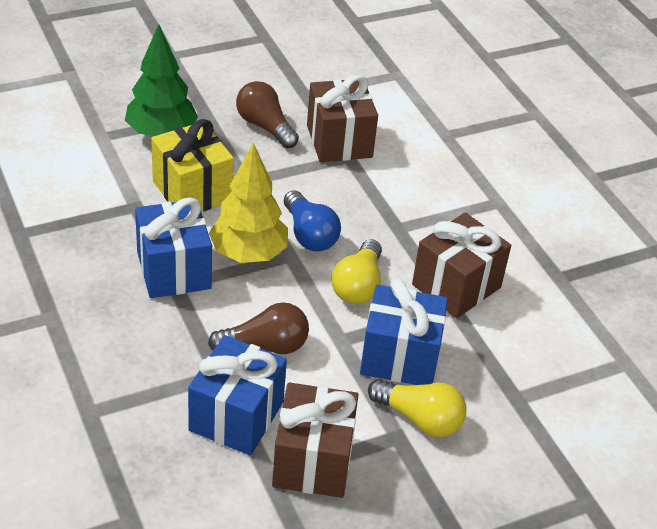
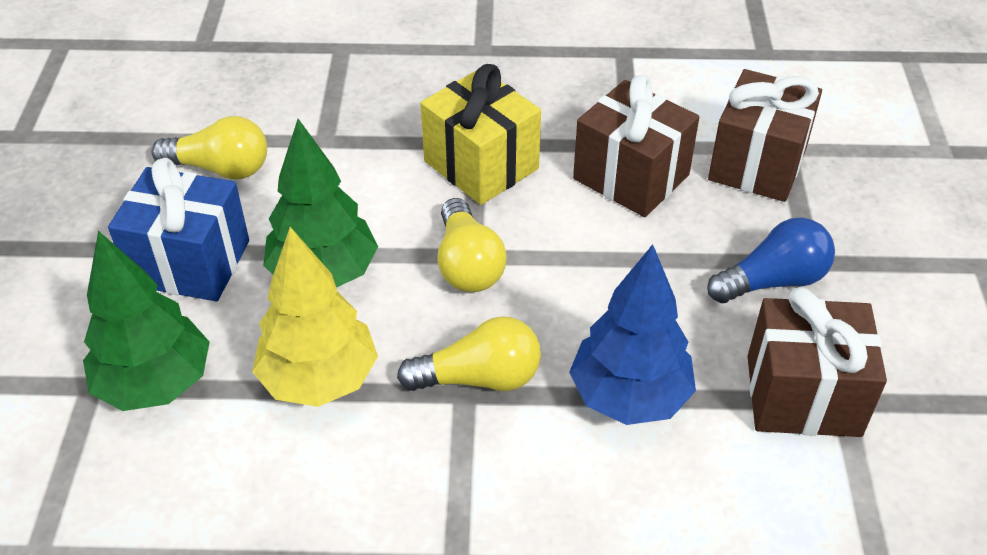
blue gift: 3 -> 1
blue tree: 0 -> 1
brown light bulb: 2 -> 0
green tree: 1 -> 2
yellow light bulb: 2 -> 3

